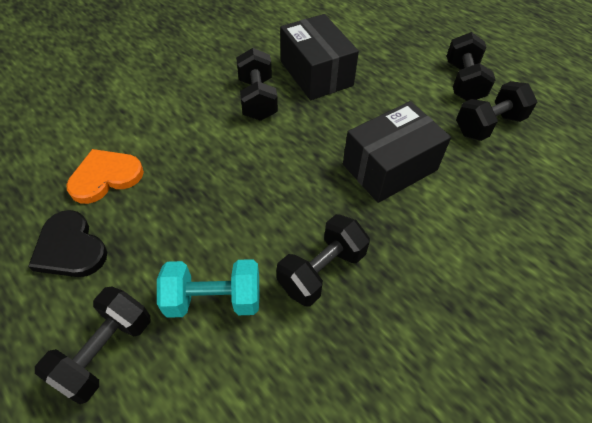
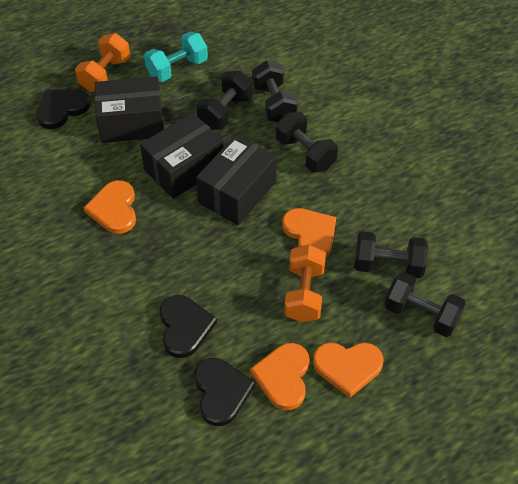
black box: 2 -> 3
black heart: 1 -> 3
orange dumbbell: 0 -> 2
orange heart: 1 -> 4

